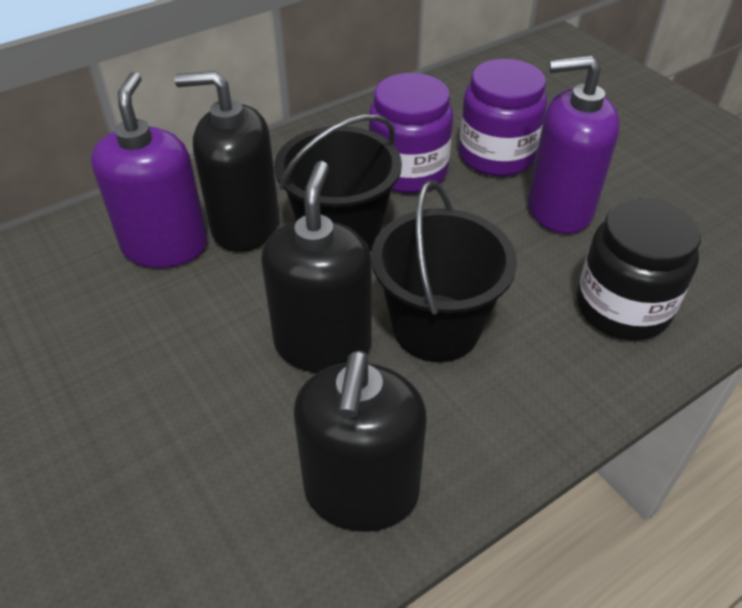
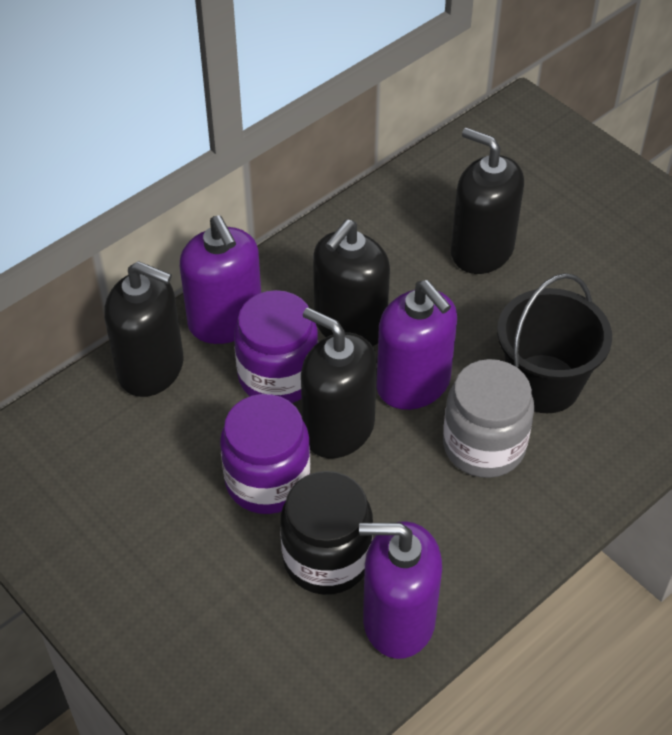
black bucket: 2 -> 1
black soap dispenser: 3 -> 4
grey jar: 0 -> 1
purple soap dispenser: 2 -> 3

